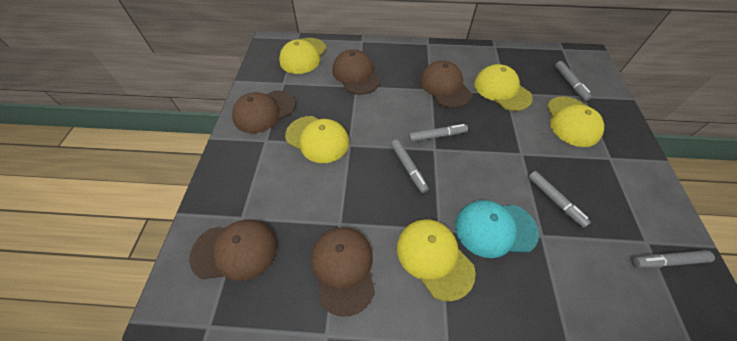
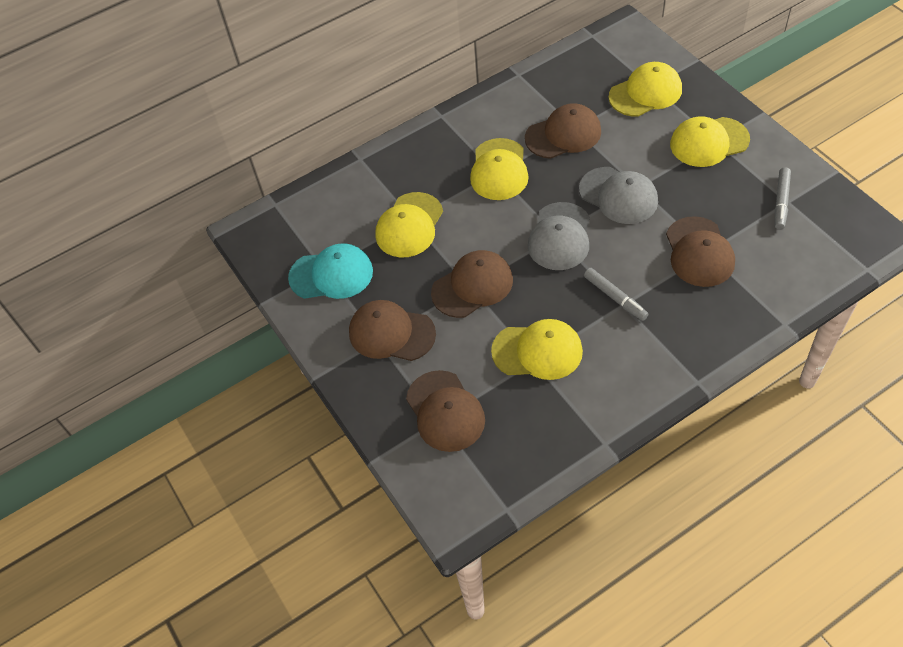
grey cap: 0 -> 2
grey marker: 5 -> 2

